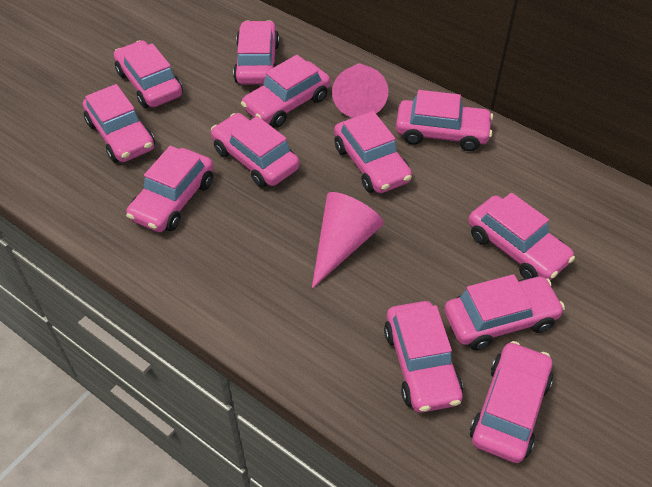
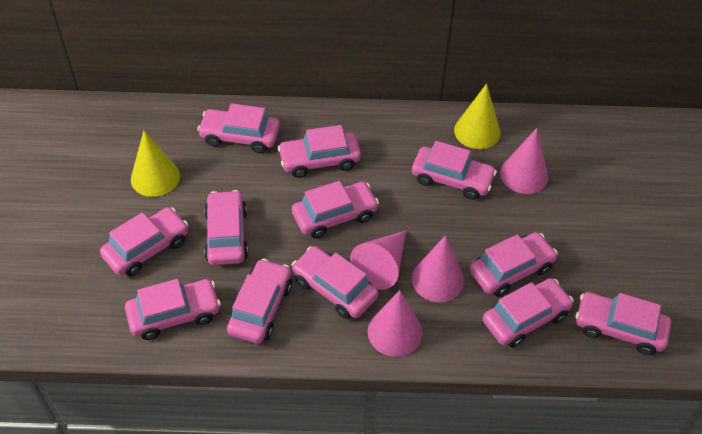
pink cone: 2 -> 4
yellow cone: 0 -> 2

